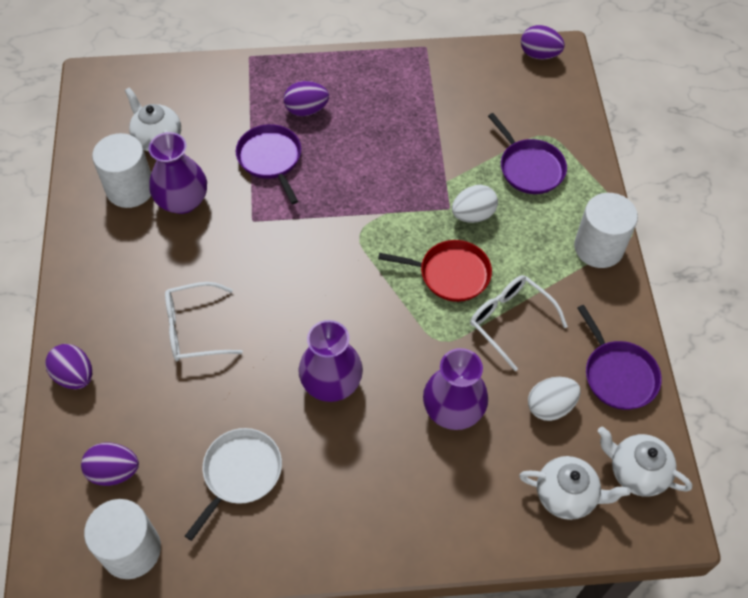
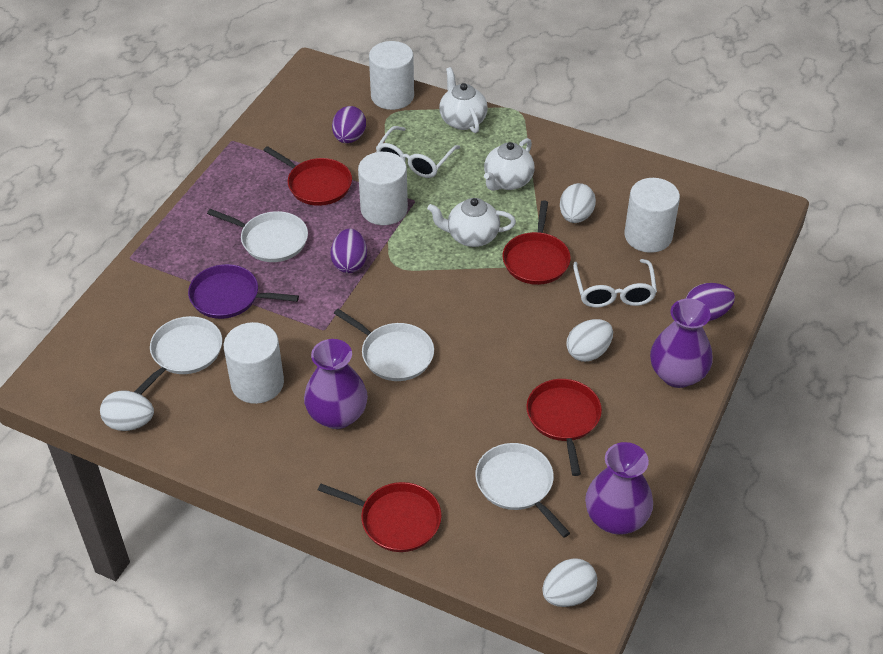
purple egg: 4 -> 3
purple pan: 3 -> 1
red pan: 1 -> 4
white cylinder: 3 -> 4
white egg: 2 -> 4
white pan: 1 -> 4

